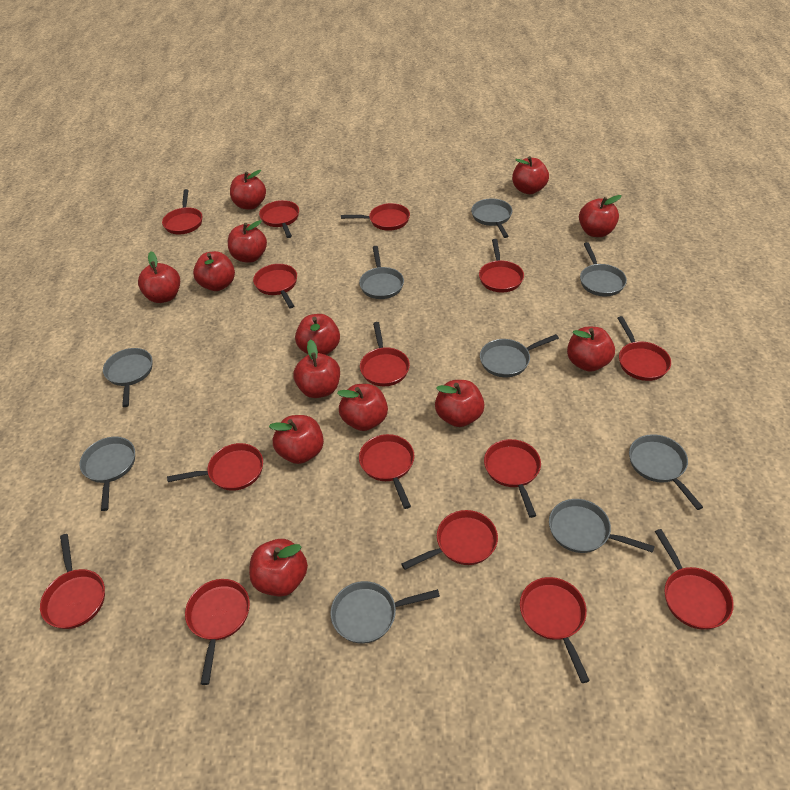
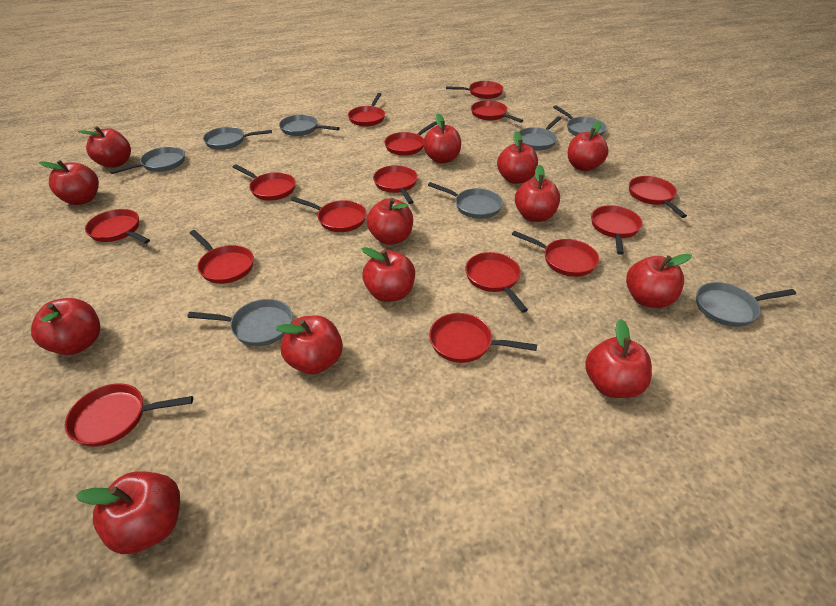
grey pan: 9 -> 8

